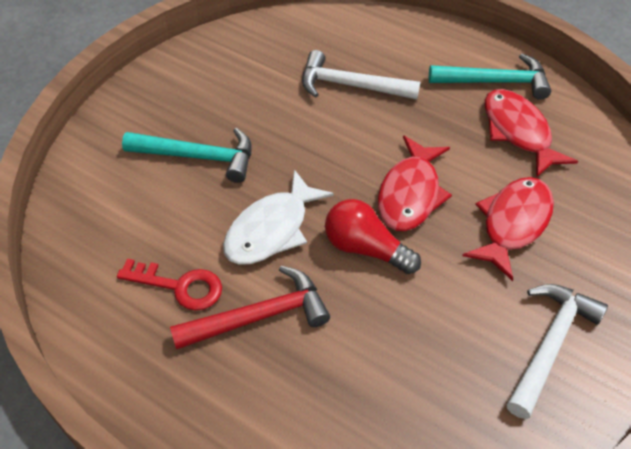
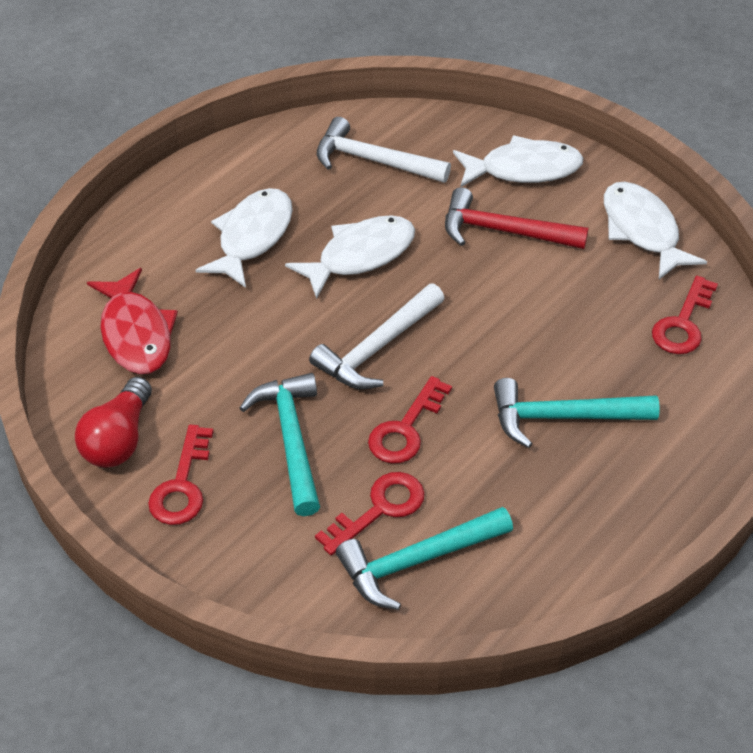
red fish: 3 -> 1
red key: 1 -> 4
turquoise hammer: 2 -> 3
white fish: 1 -> 4

